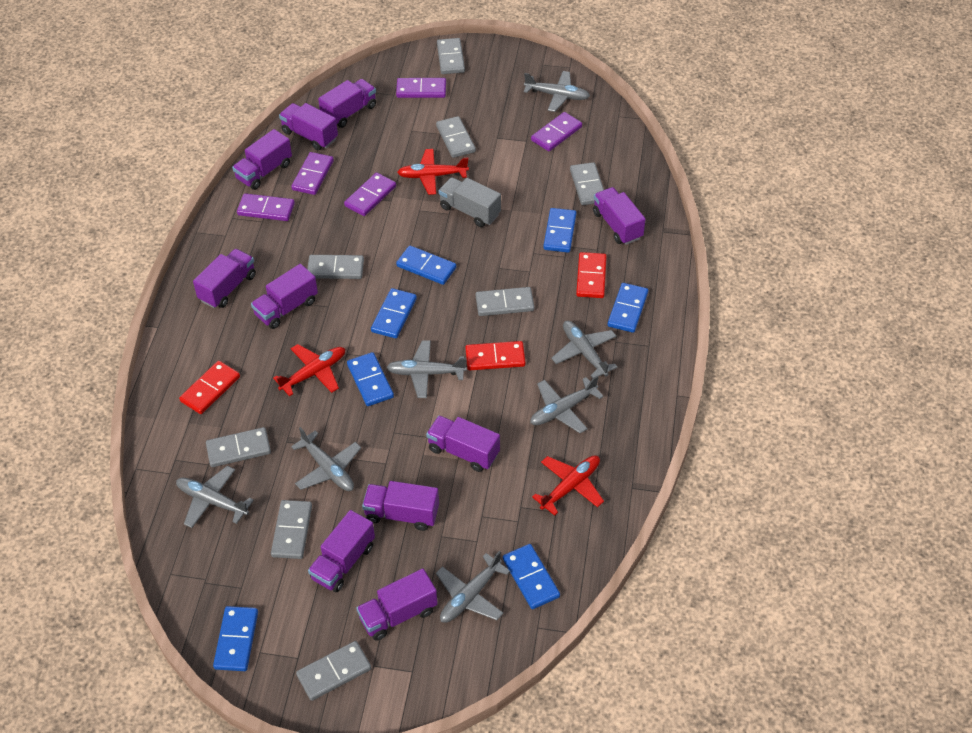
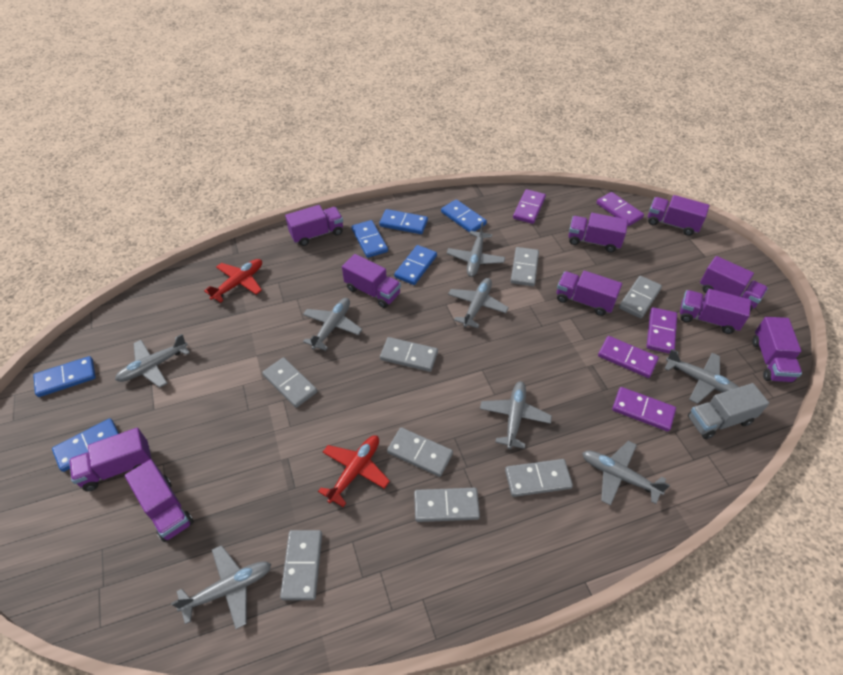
blue domino: 7 -> 6
grey plane: 7 -> 8
red domino: 3 -> 0
red plane: 3 -> 2

